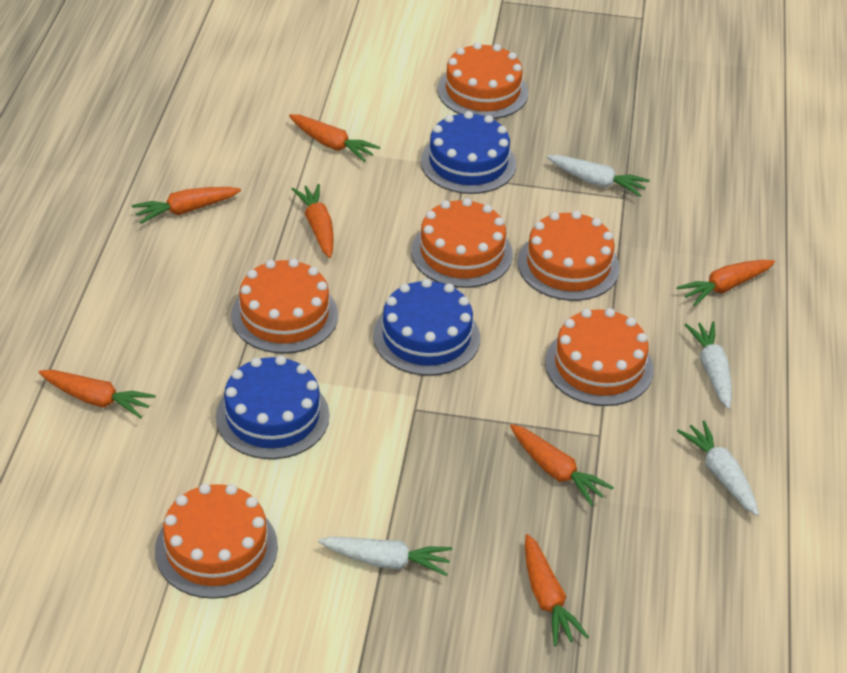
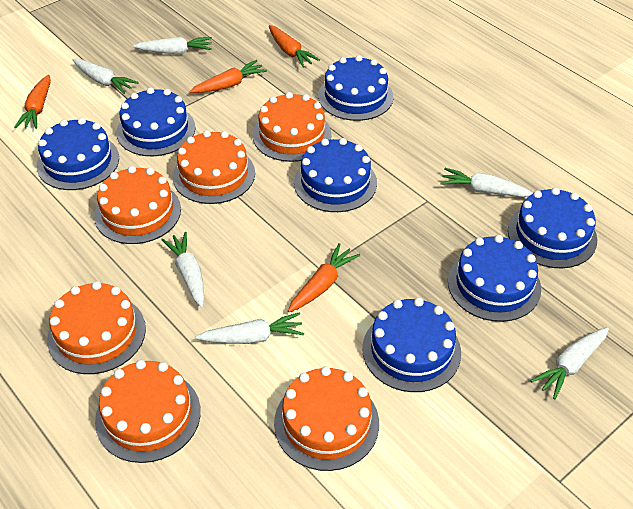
blue cake: 3 -> 7
orange carrot: 7 -> 4
white carrot: 4 -> 6

